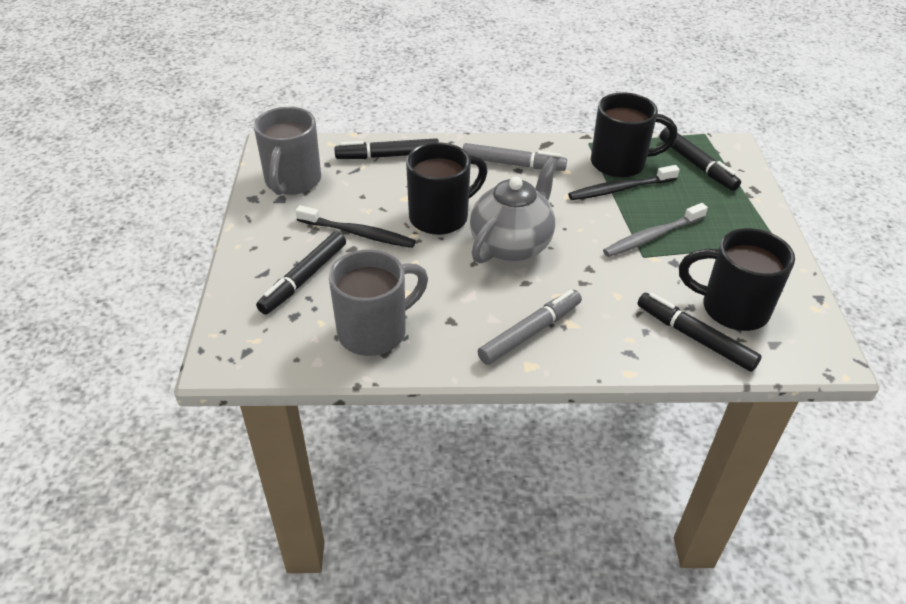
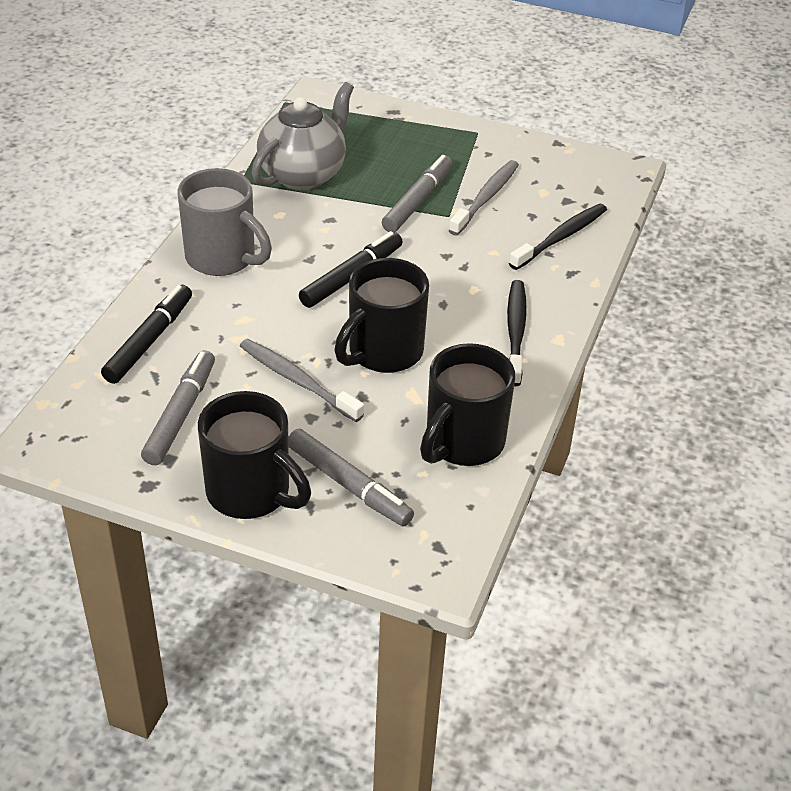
black marker: 4 -> 2
grey marker: 2 -> 3
grey mug: 2 -> 1
grey toothbrush: 1 -> 2

